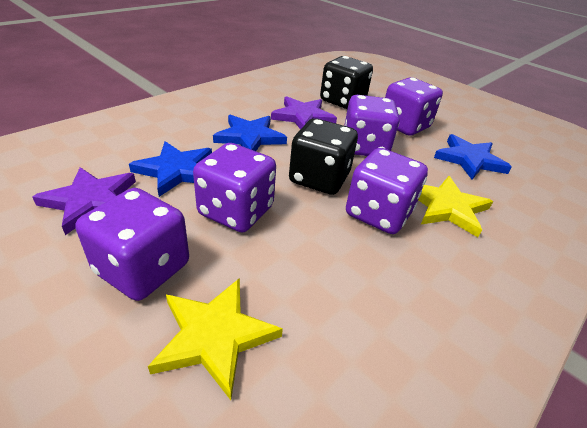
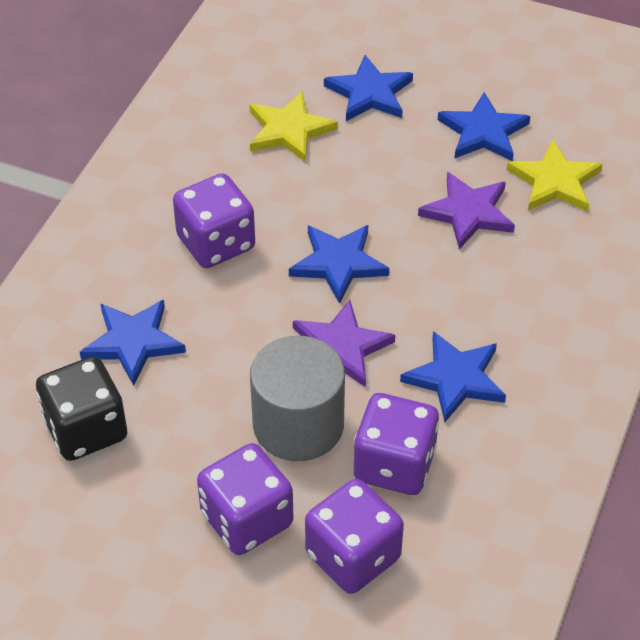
black dice: 2 -> 1
blue star: 3 -> 5
grey cylinder: 0 -> 1
purple dice: 5 -> 4

